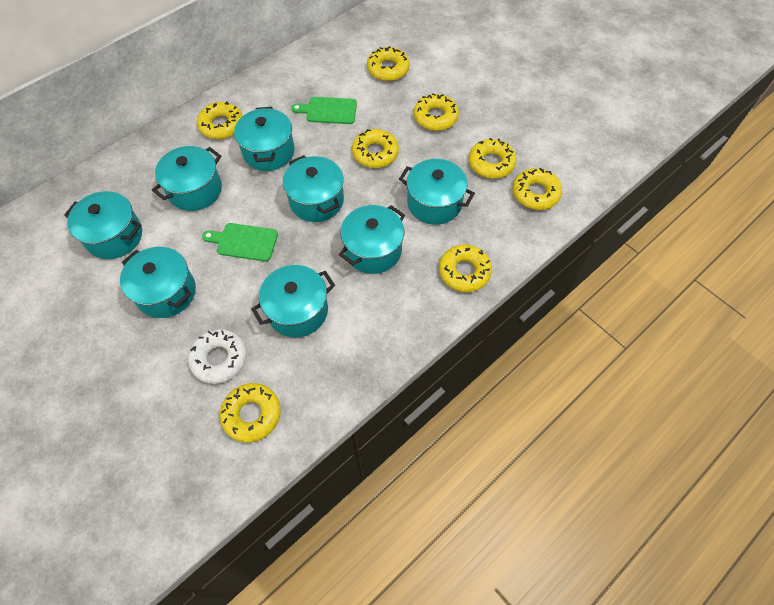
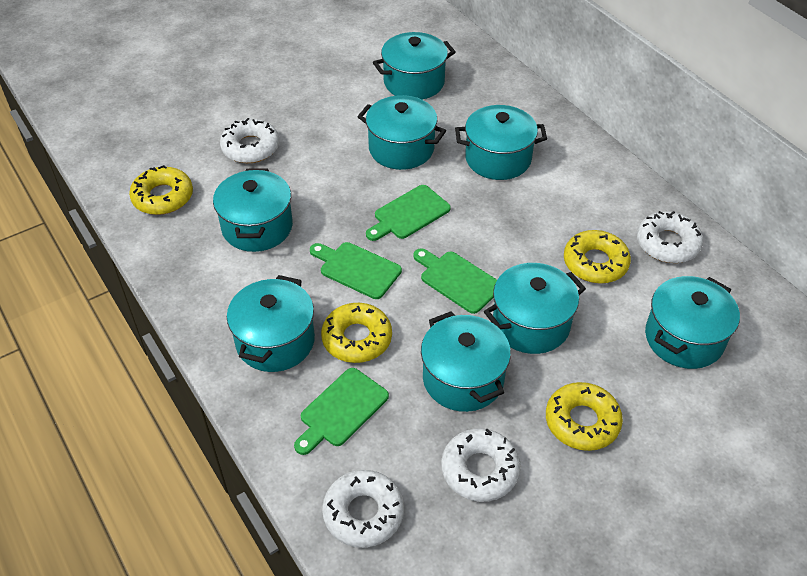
green cutting board: 2 -> 4
white donut: 1 -> 4
yellow donut: 8 -> 4

